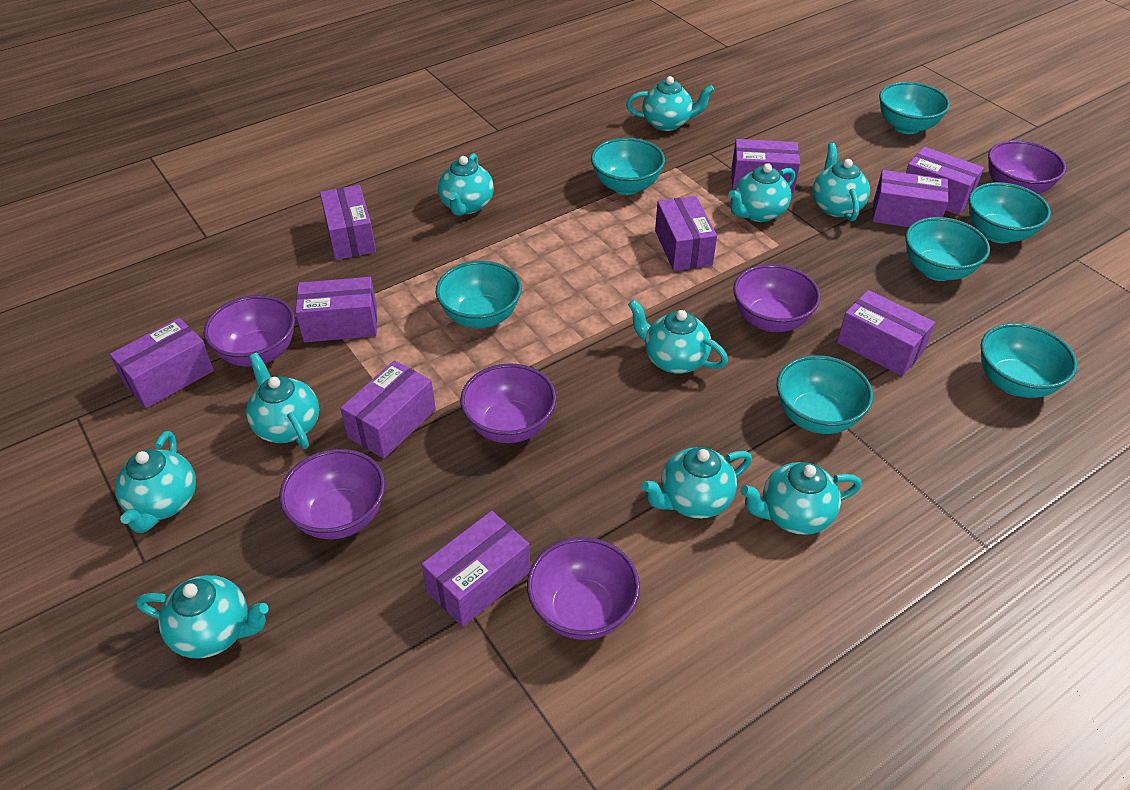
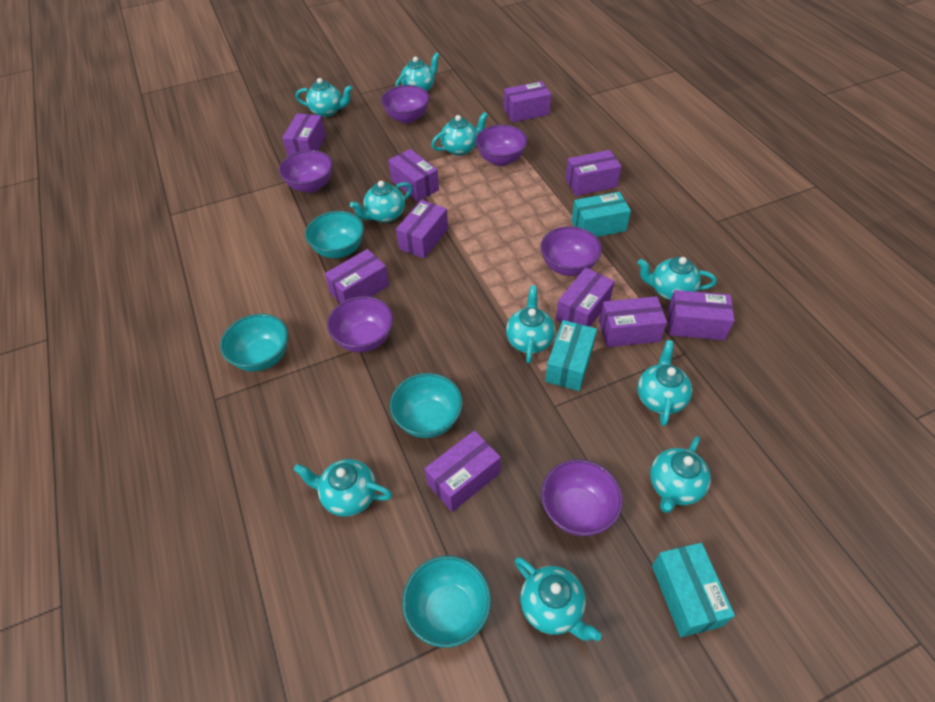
turquoise bowl: 7 -> 4
turquoise box: 0 -> 3

